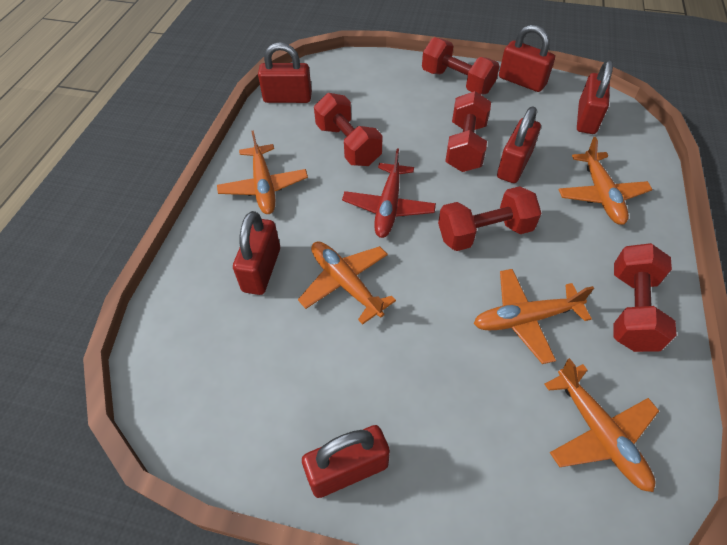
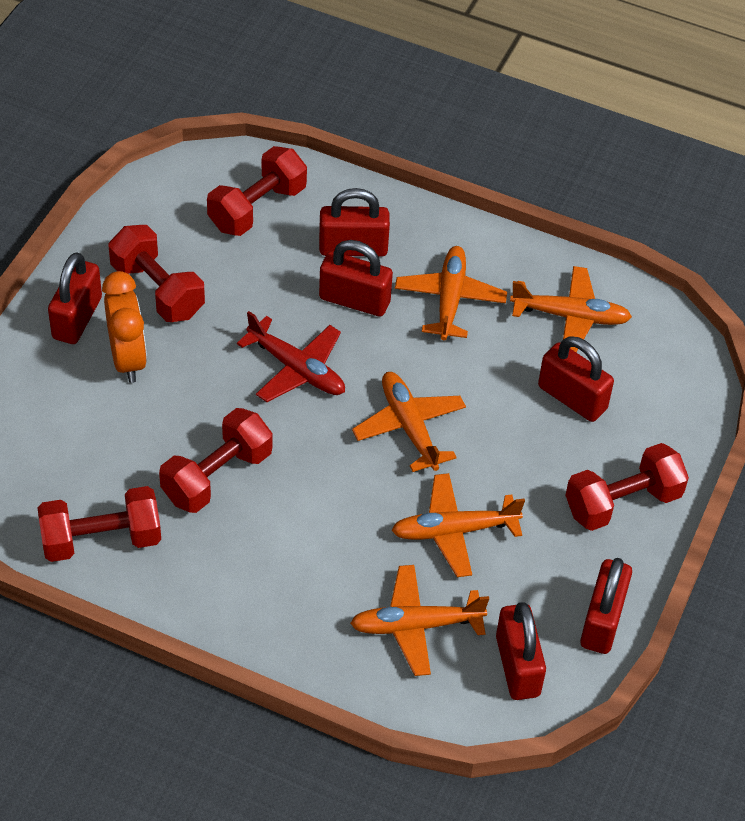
orange clock: 0 -> 1

